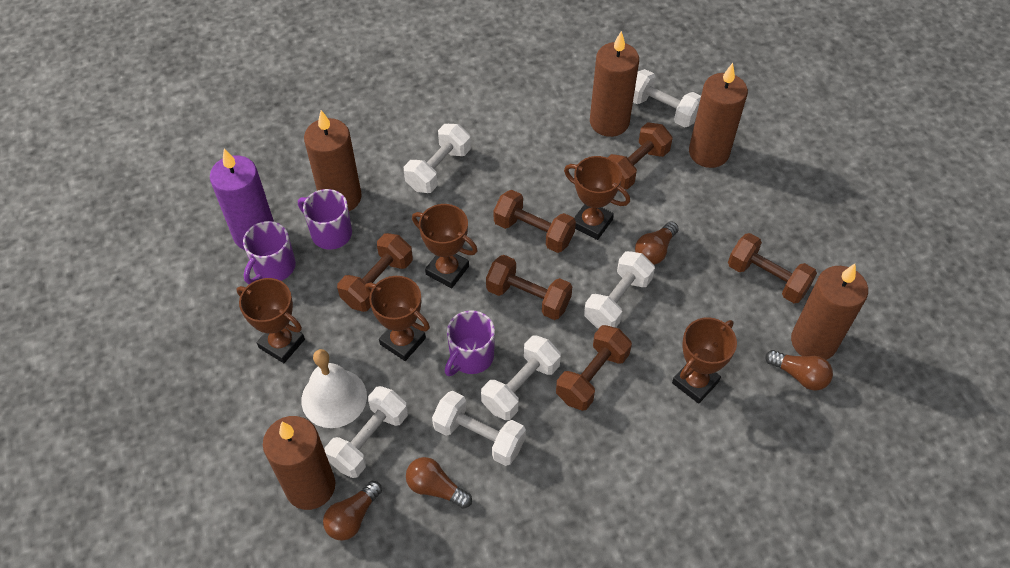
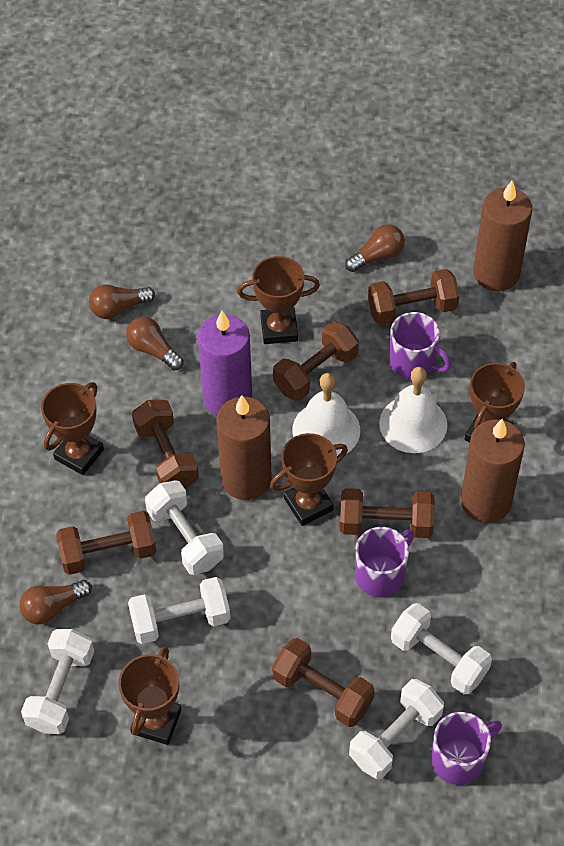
brown candle: 5 -> 3
white bell: 1 -> 2
white dumbbell: 6 -> 5

